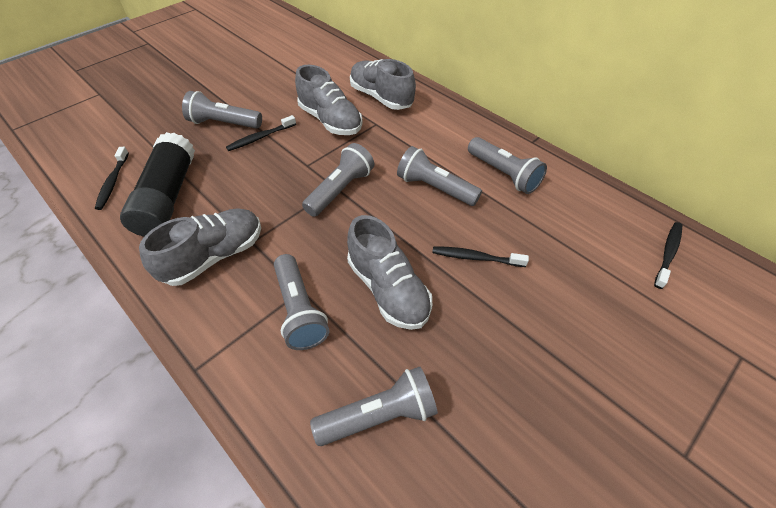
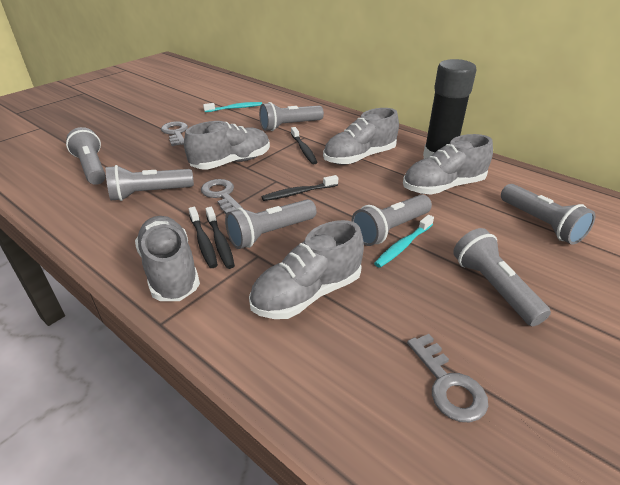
grey flashlight: 6 -> 7
grey key: 0 -> 3
grey shoe: 4 -> 5
turquoise toothbrush: 0 -> 2

